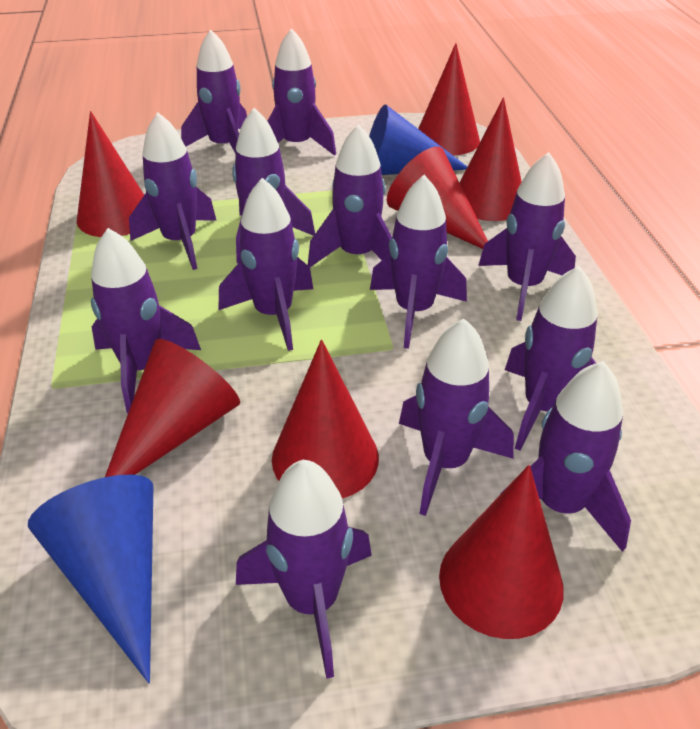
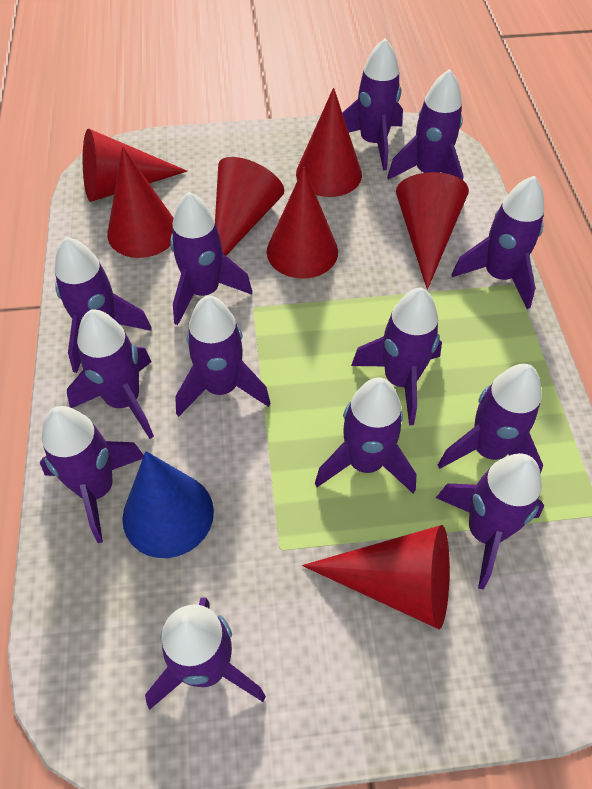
blue cone: 2 -> 1

